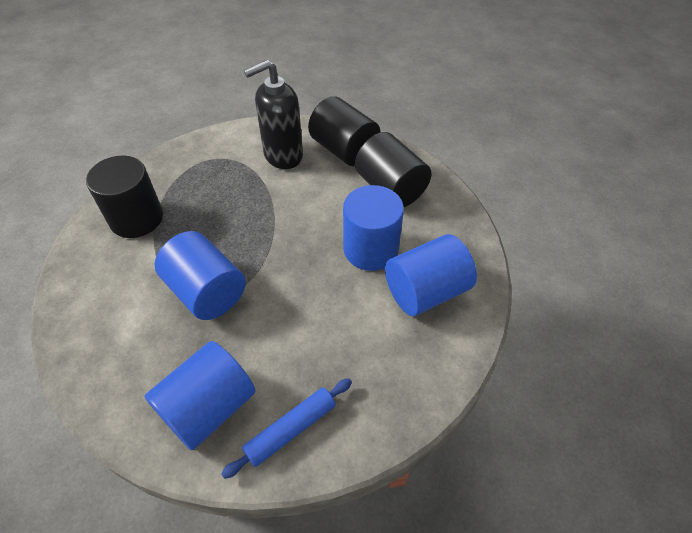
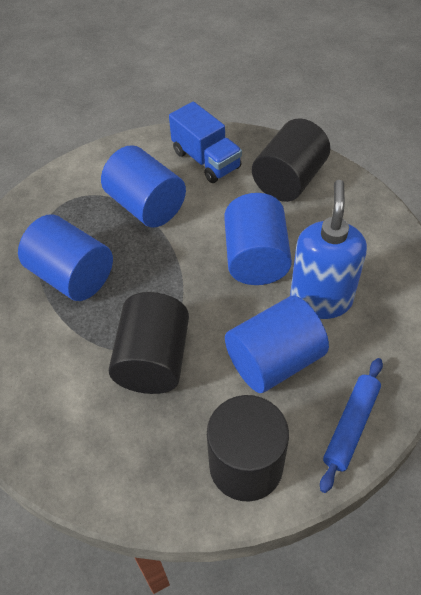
black soap dispenser: 1 -> 0
blue soap dispenser: 0 -> 1
blue truck: 0 -> 1

